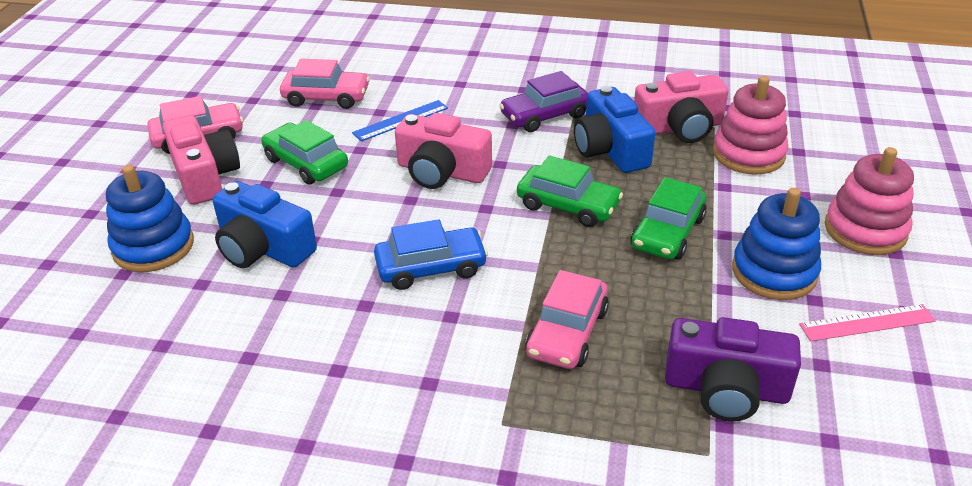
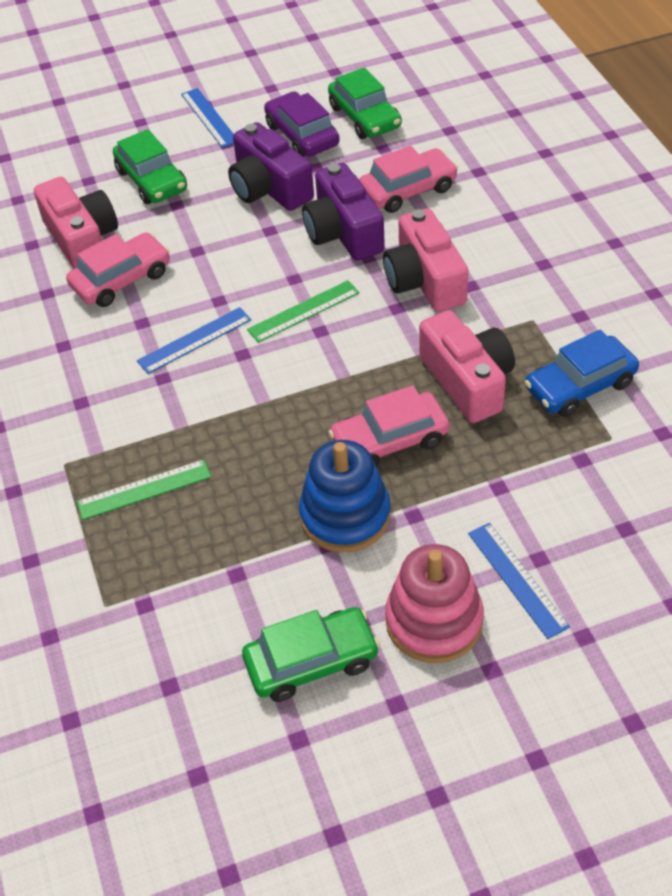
blue camera: 2 -> 0
blue ruler: 1 -> 3
blue stacking toy: 2 -> 1
green ruler: 0 -> 2
pink ruler: 1 -> 0
pink stacking toy: 2 -> 1
purple camera: 1 -> 2

